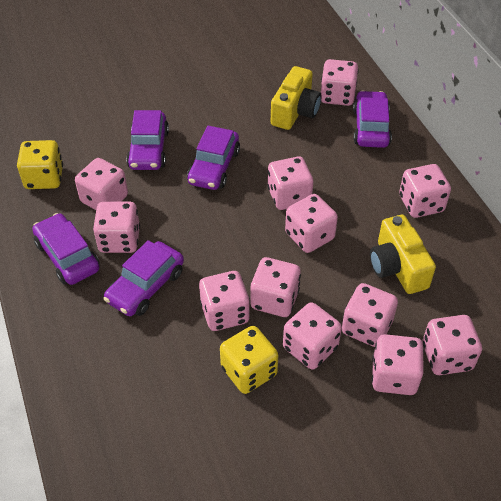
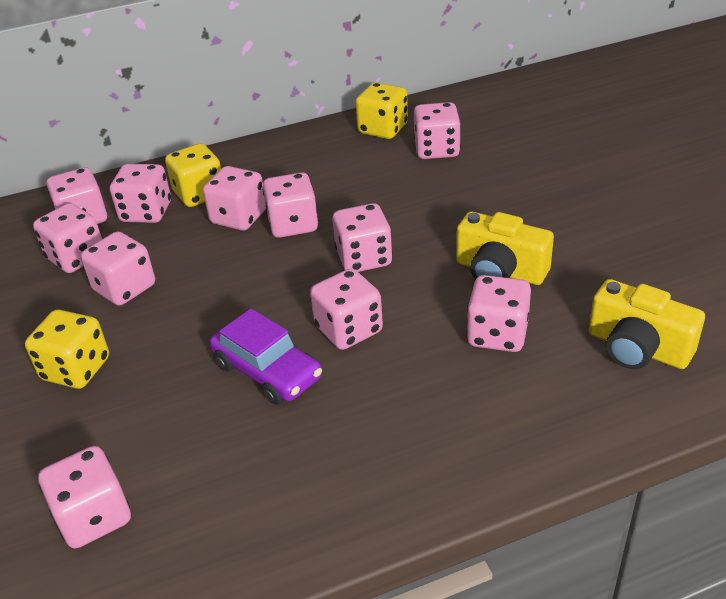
pink dice: 12 -> 11
purple car: 5 -> 1
yellow dice: 2 -> 3

